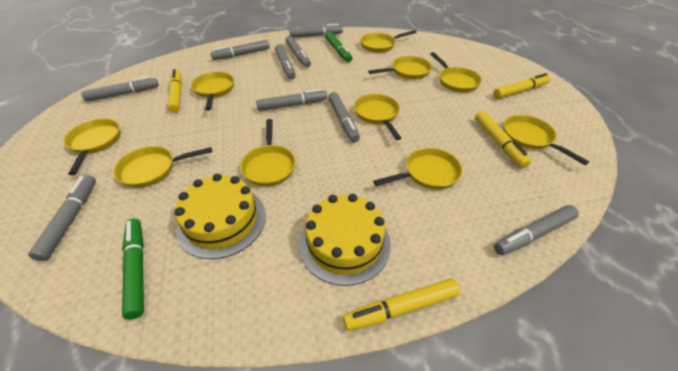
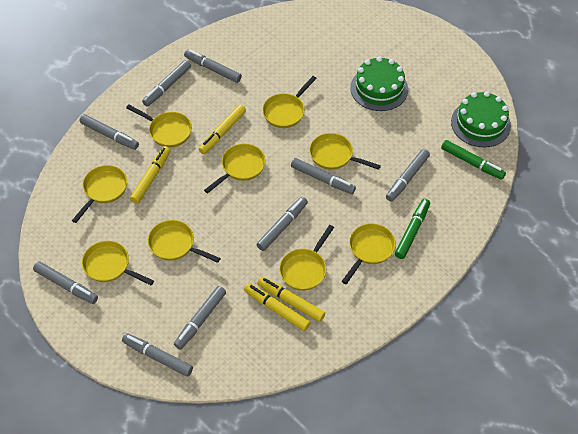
green cake: 0 -> 2
yellow cake: 2 -> 0
yellow pan: 10 -> 9

